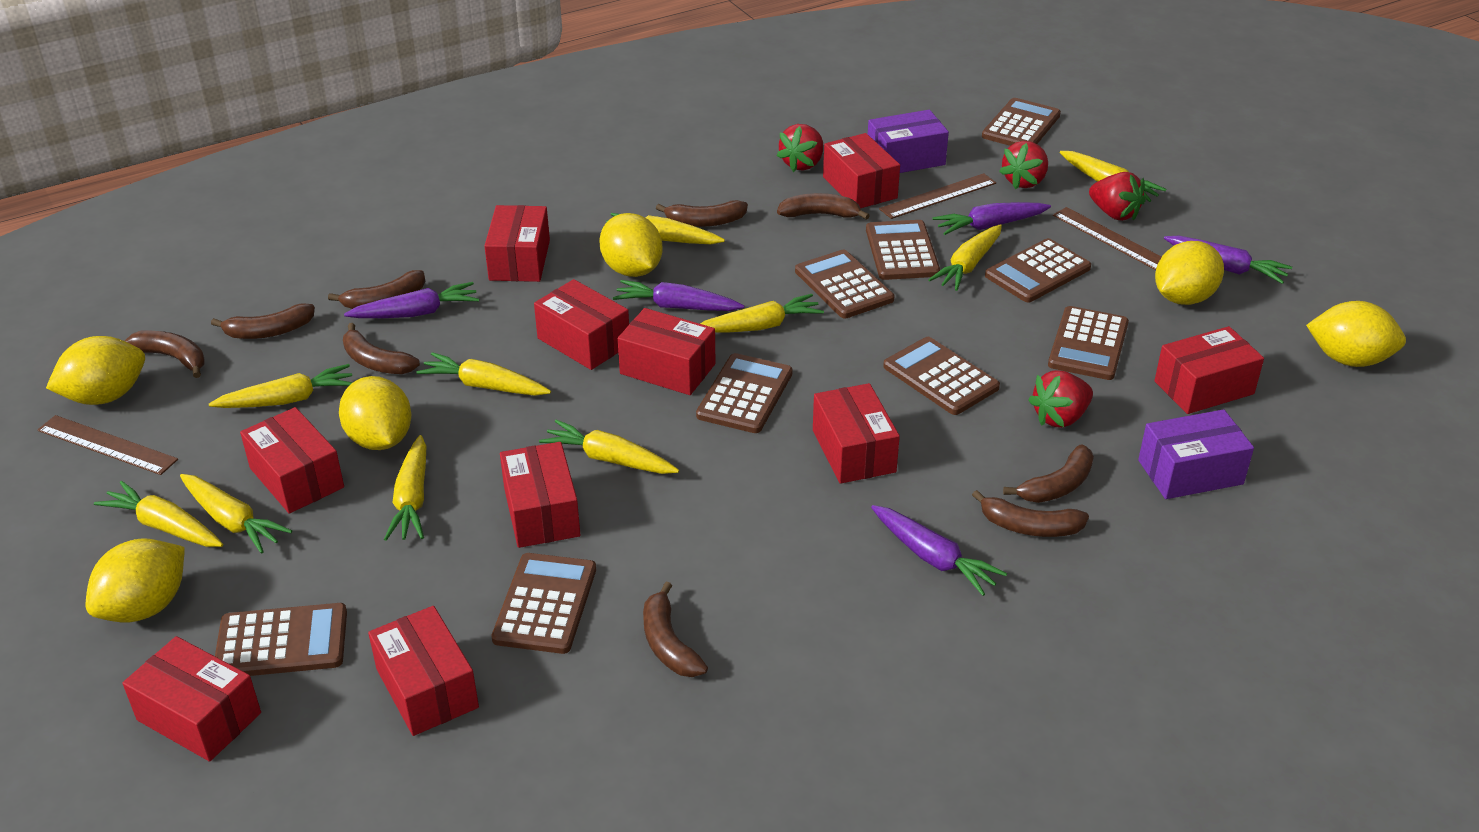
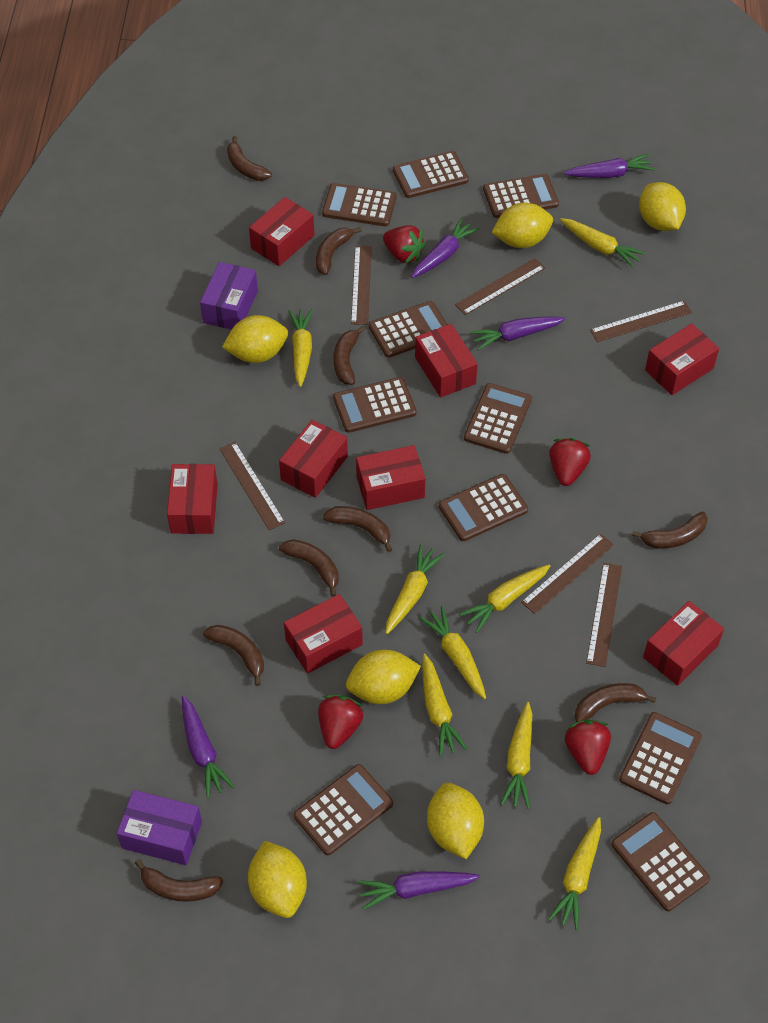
brown calculator: 9 -> 10
brown ruler: 3 -> 6
red box: 10 -> 8
yellow carrot: 10 -> 8

